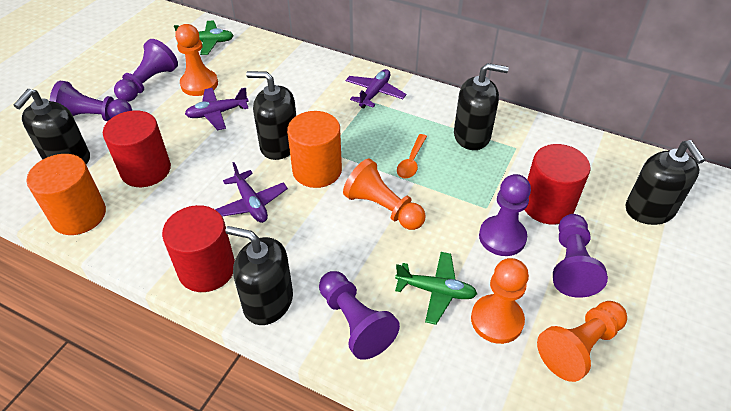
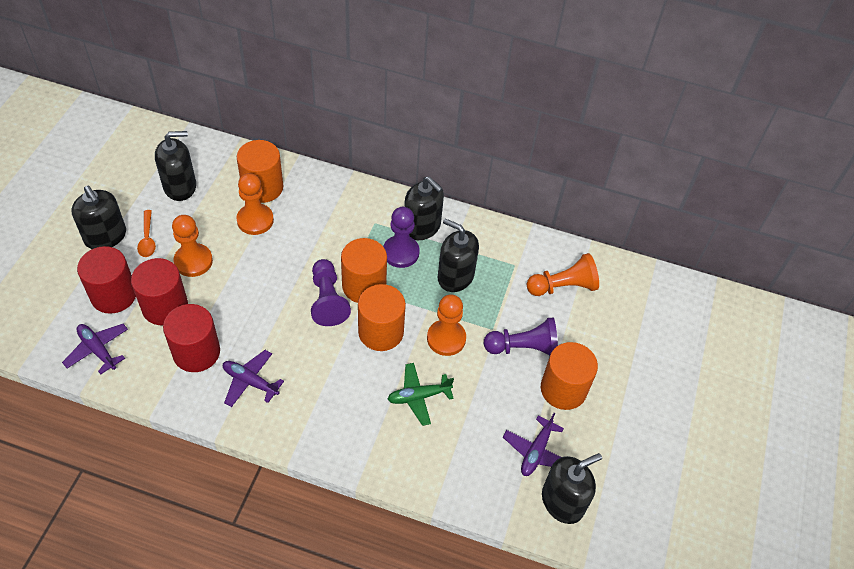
green plane: 2 -> 1
orange cylinder: 2 -> 4
purple pawn: 5 -> 3

